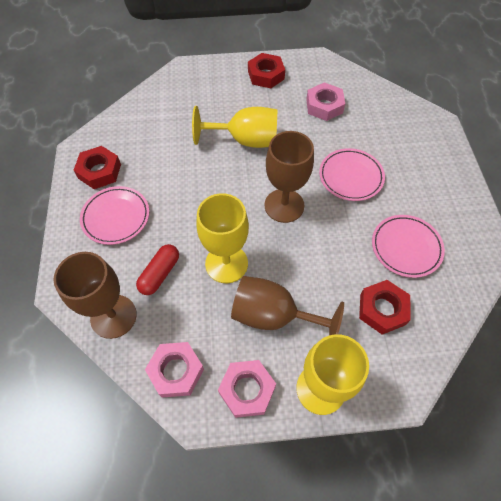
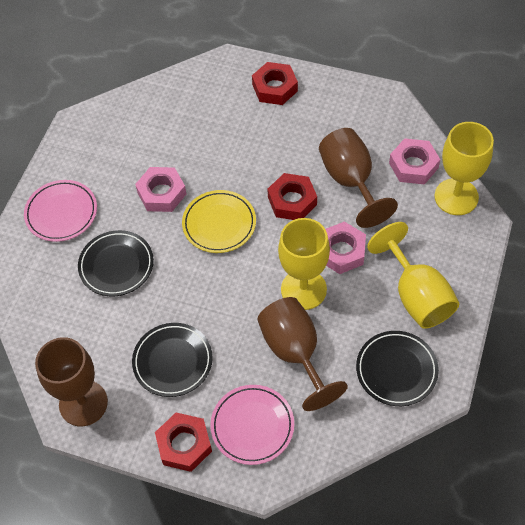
black plate: 0 -> 3
pink plate: 3 -> 2
red capsule: 1 -> 0
yellow plate: 0 -> 1

